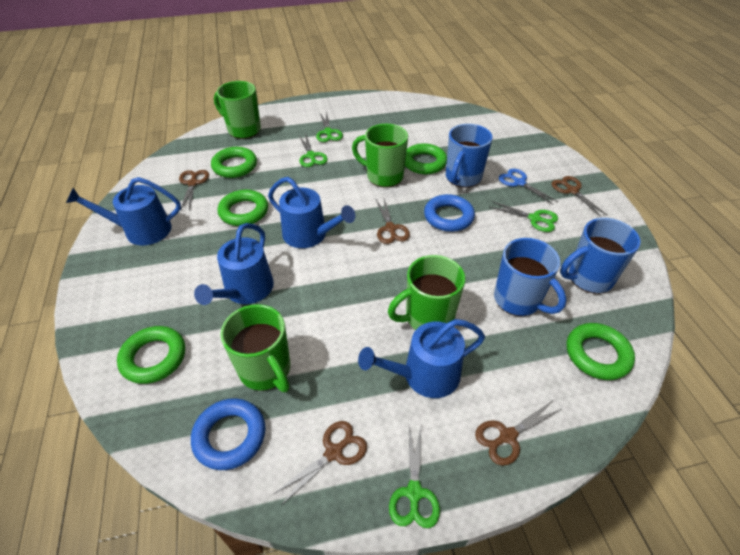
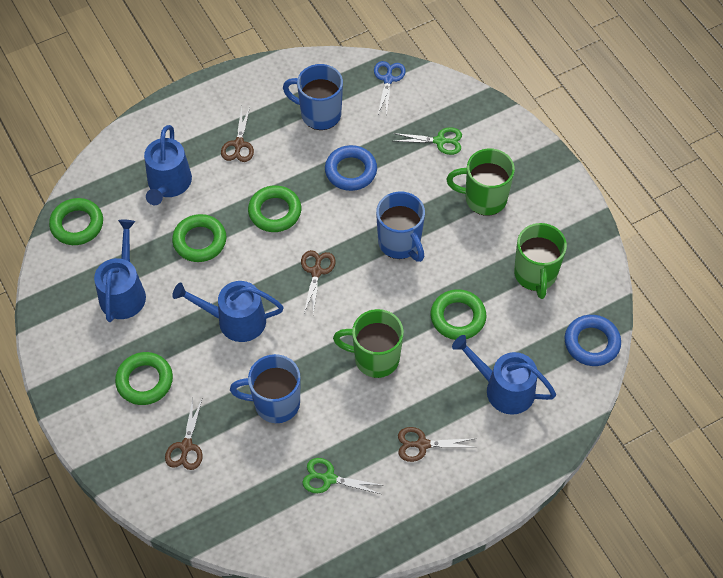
brown scissors: 5 -> 4
green mug: 4 -> 3
green scissors: 4 -> 2

